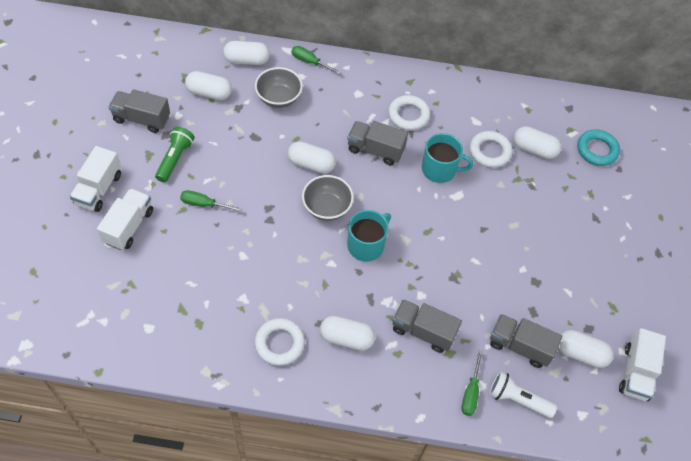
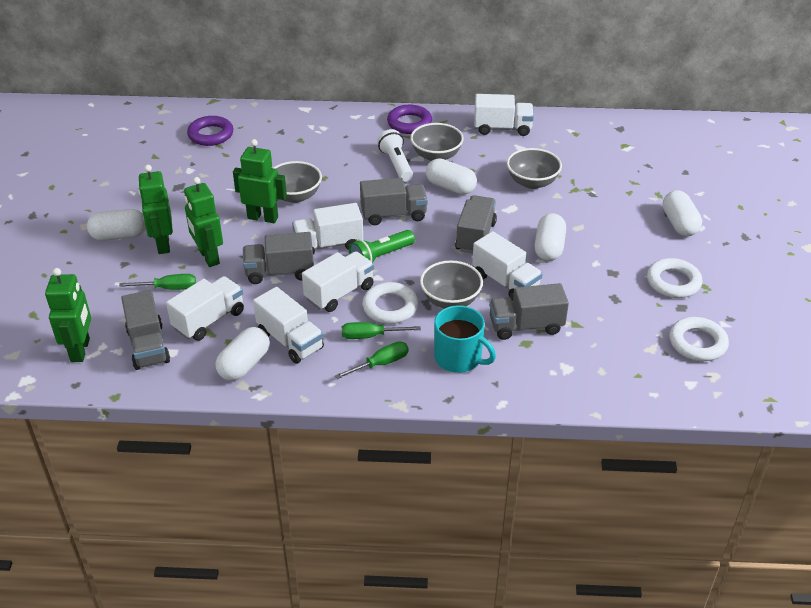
green robot: 0 -> 4
grey bowl: 2 -> 4
grey truck: 4 -> 5
purple ring: 0 -> 2
turquoise mug: 2 -> 1
turquoise ring: 1 -> 0
white capsule: 6 -> 5
white truck: 3 -> 6

